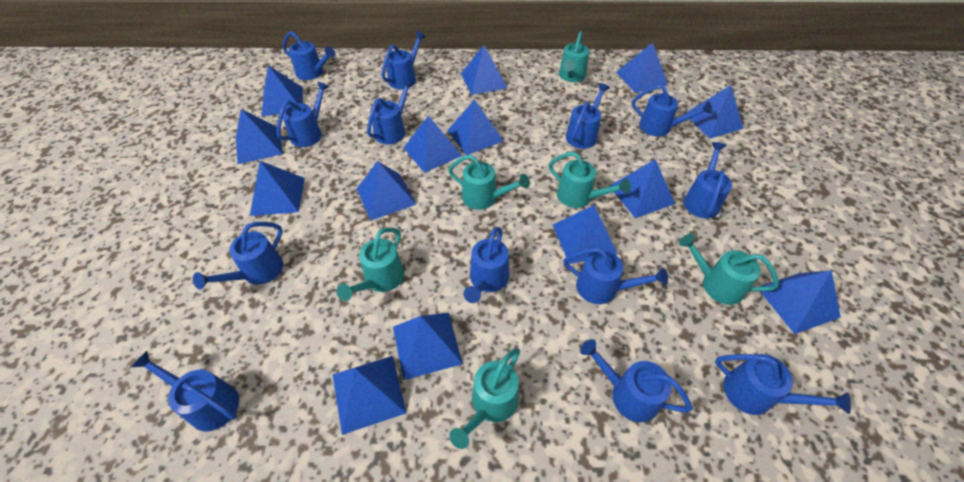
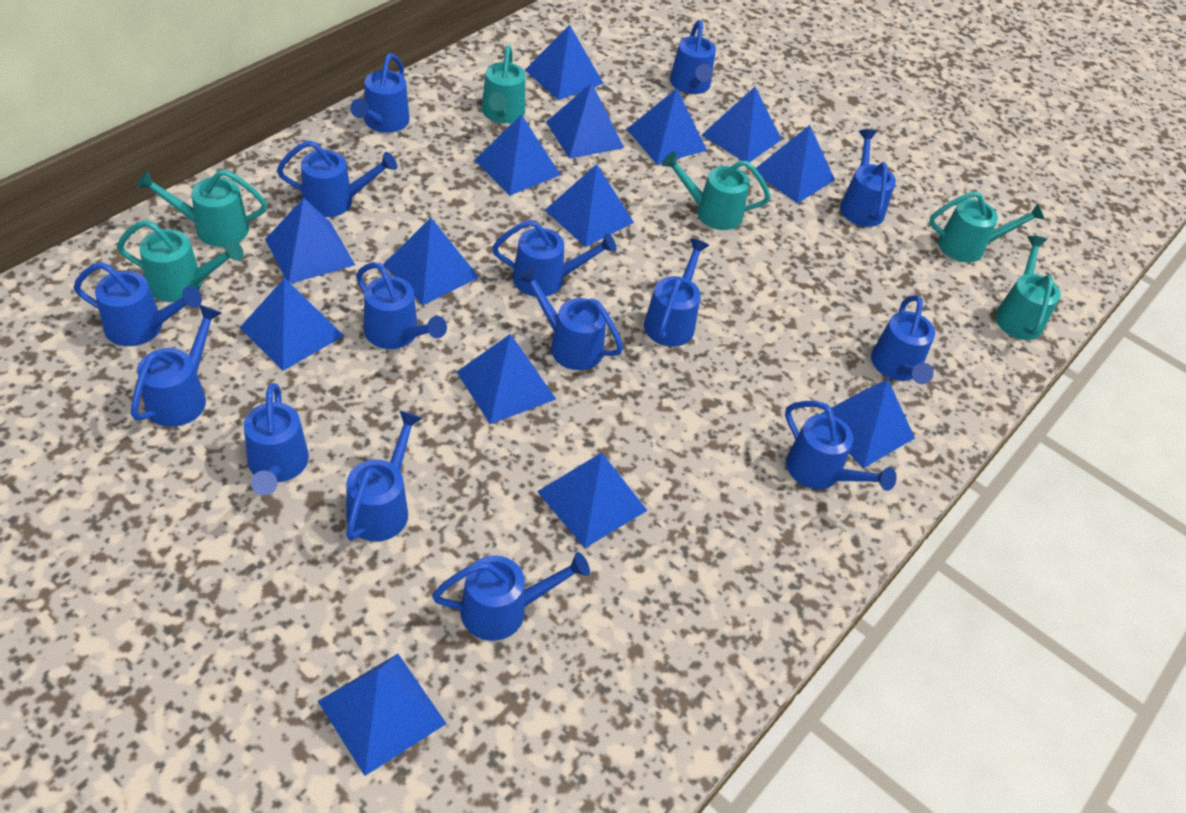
blue watering can: 13 -> 15

